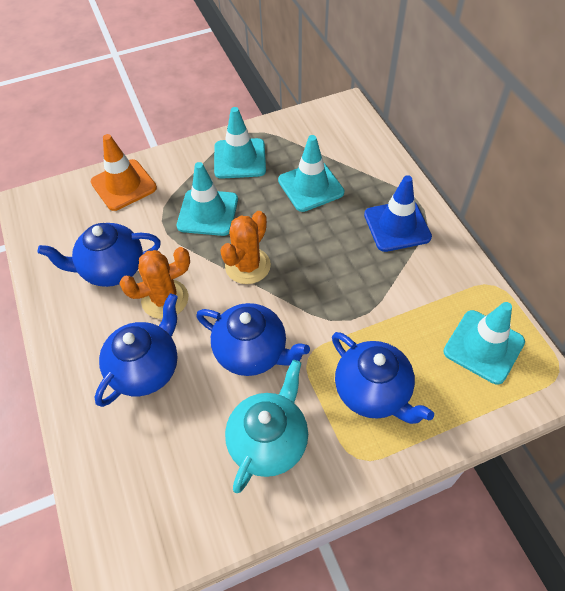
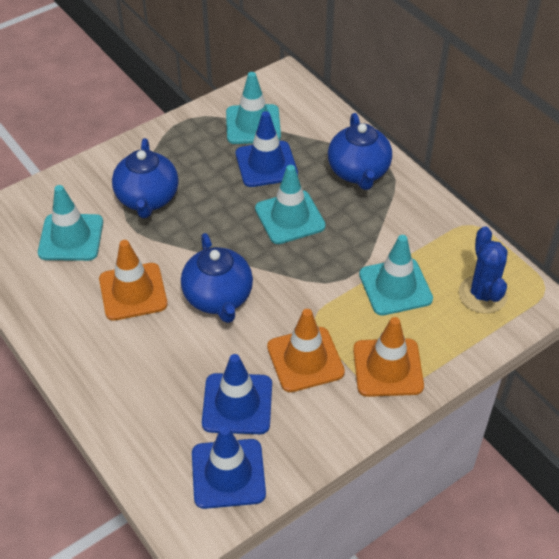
blue cactus: 0 -> 1
blue teapot: 4 -> 3
blue traffic cone: 1 -> 3
orange cactus: 2 -> 0
orange traffic cone: 1 -> 3
turquoise teapot: 1 -> 0

